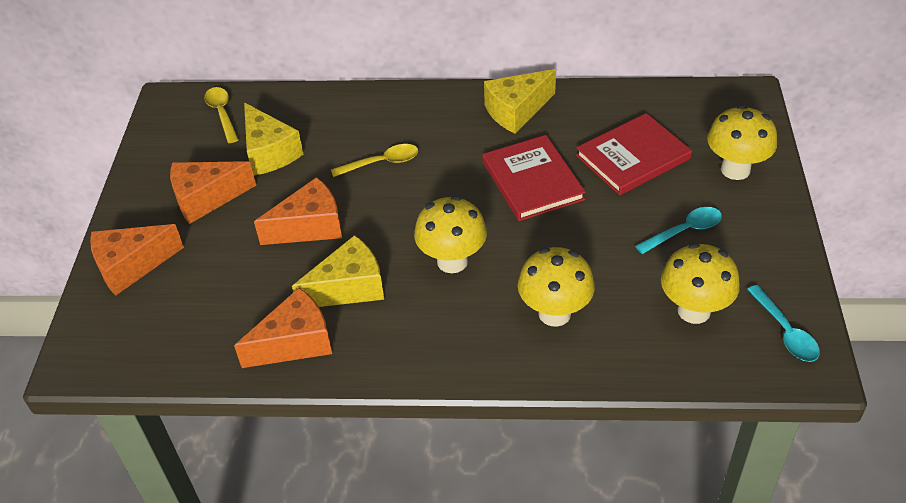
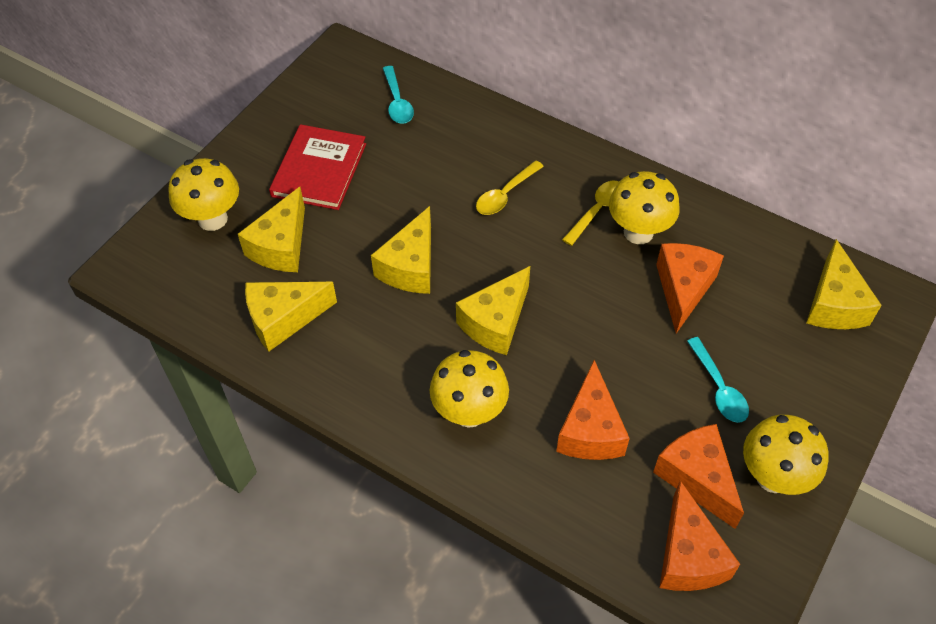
red book: 2 -> 1
yellow cheese: 3 -> 5

